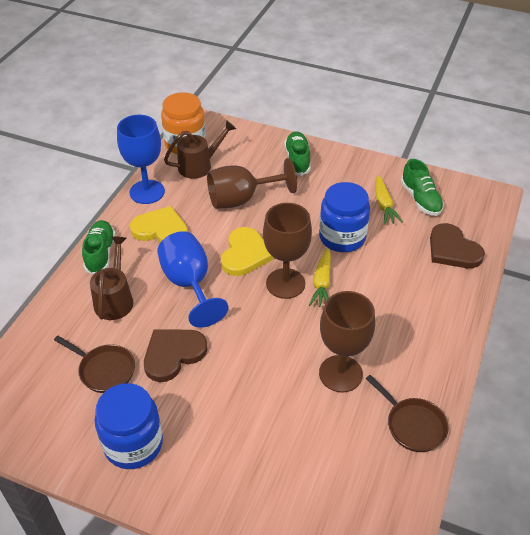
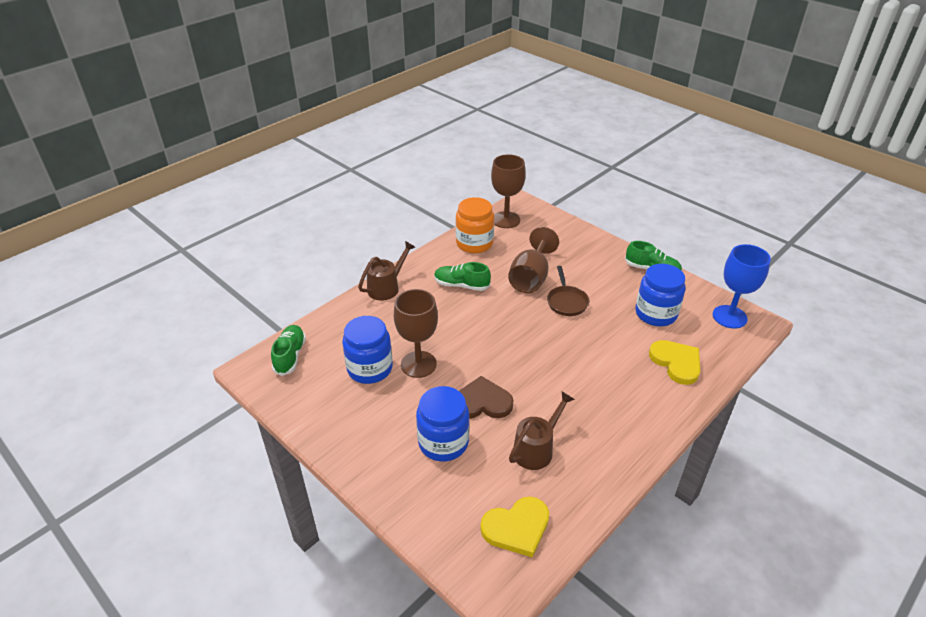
blue goblet: 2 -> 1
blue jar: 2 -> 3
brown heart: 2 -> 1
brown pan: 2 -> 1
yellow carrot: 2 -> 0

